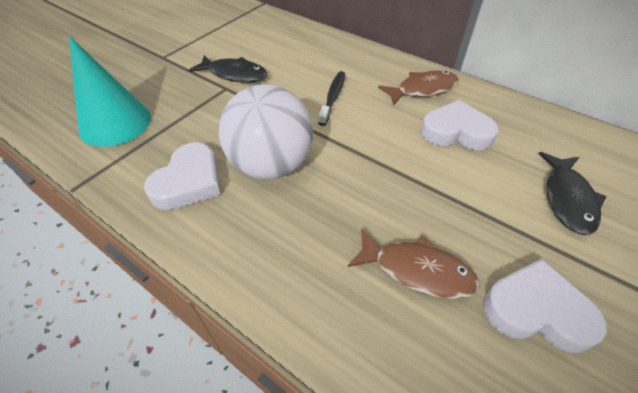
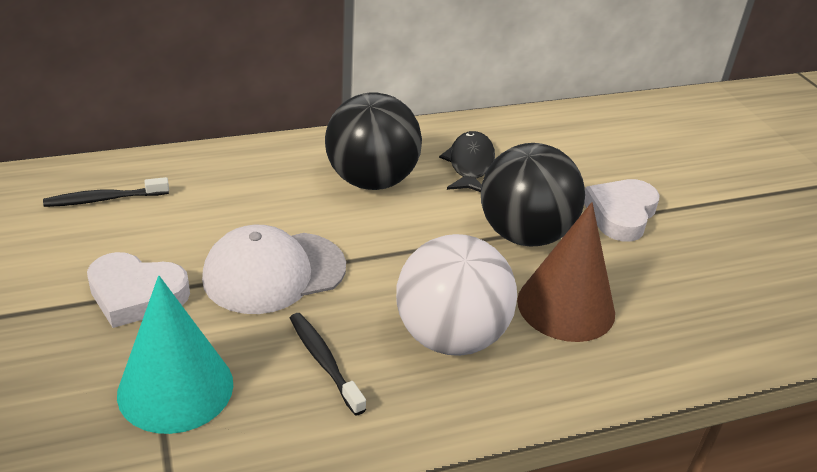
black ball: 0 -> 2
black fish: 2 -> 1
black toothbrush: 1 -> 2
brown cone: 0 -> 1
brown fish: 2 -> 0
white cap: 0 -> 1
white heart: 3 -> 2

